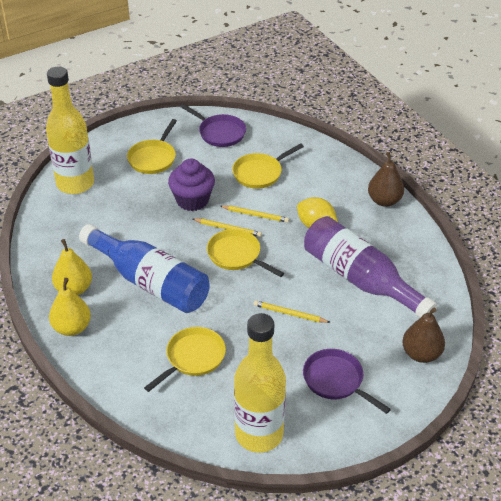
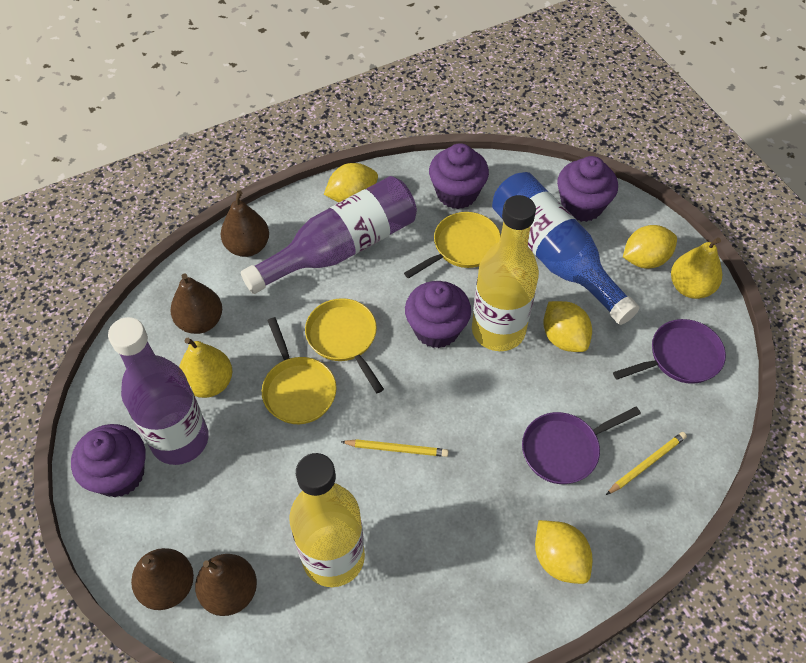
brown pear: 2 -> 4
purple bottle: 1 -> 2
purple cupcake: 1 -> 4
yellow lemon: 1 -> 4
yellow pan: 4 -> 3
yellow pencil: 3 -> 2

